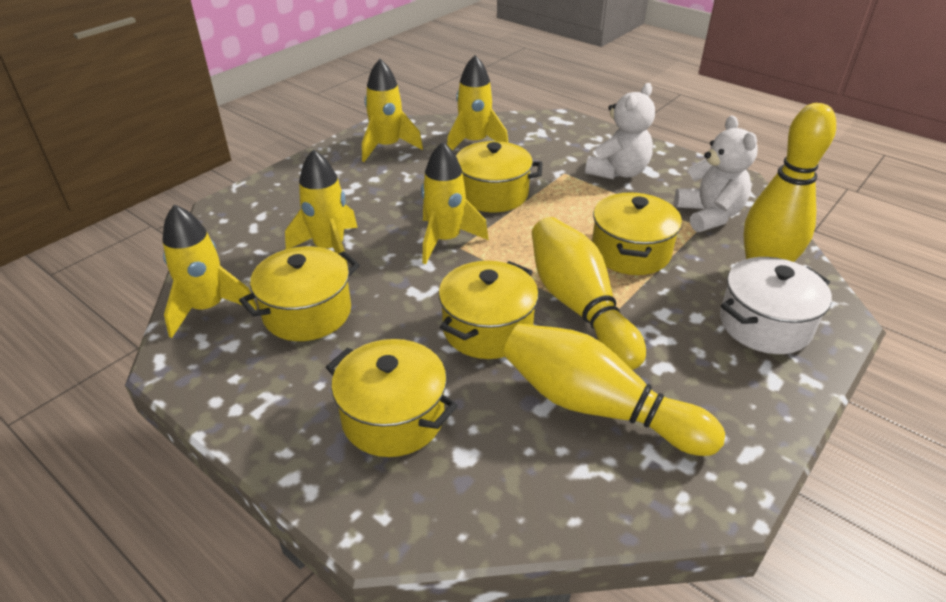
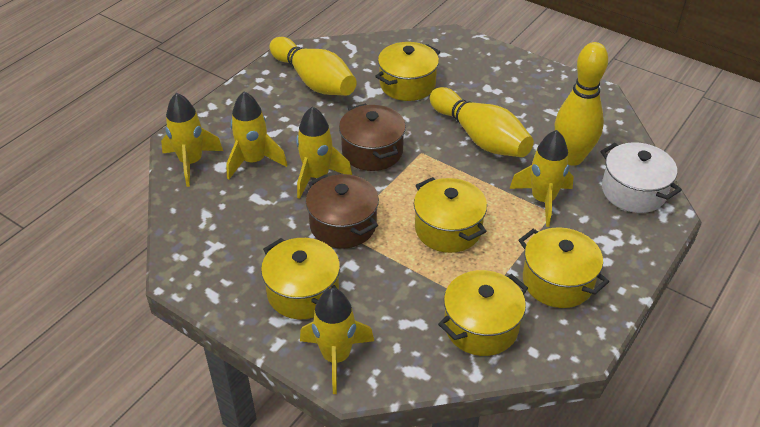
brown pot: 0 -> 2
white teddy bear: 2 -> 0

